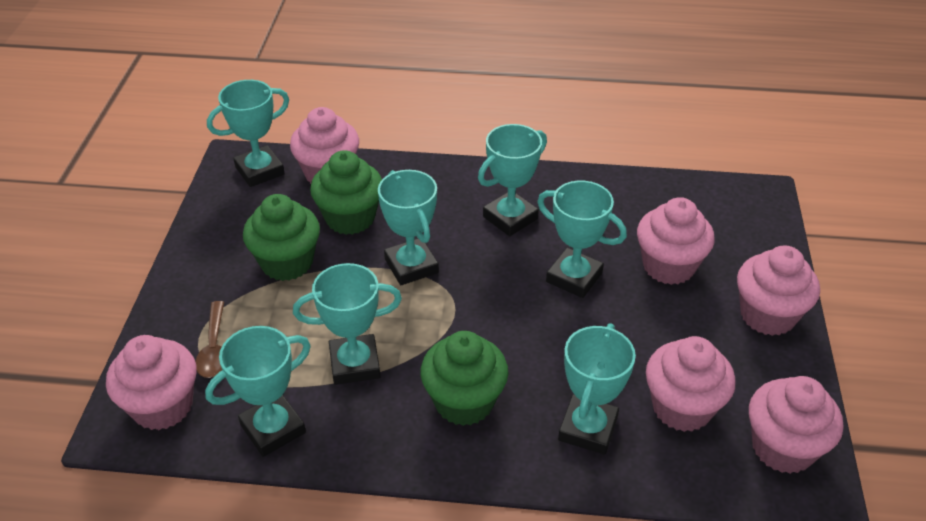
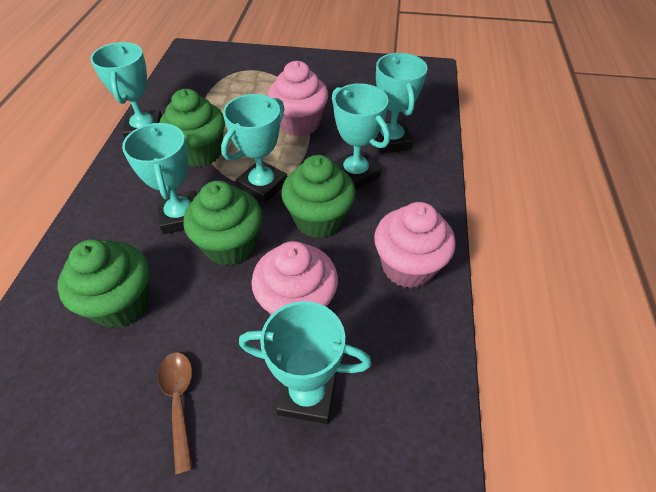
green cupcake: 3 -> 4
pink cupcake: 6 -> 3
turquoise trophy: 7 -> 6

